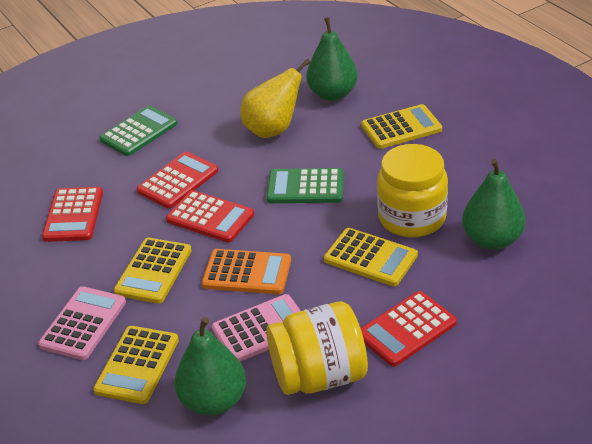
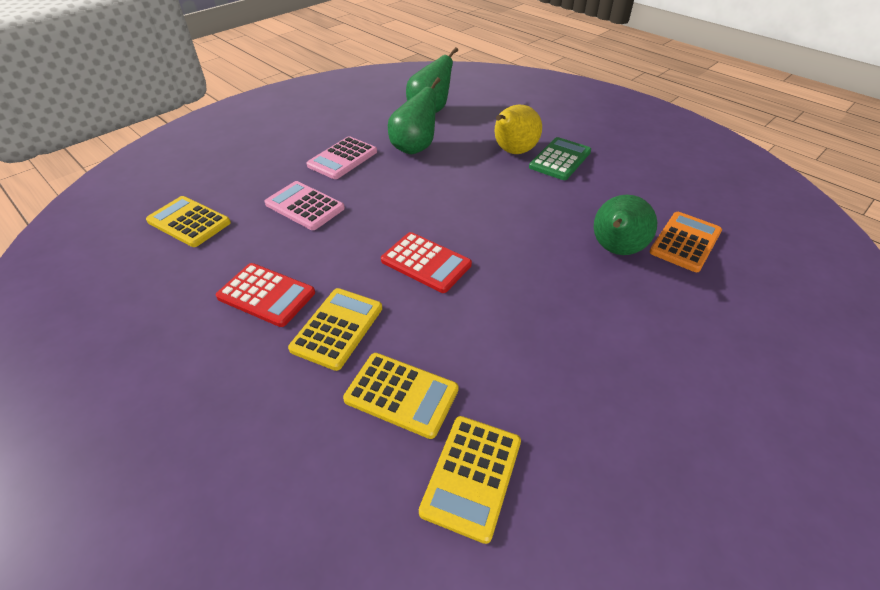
green calculator: 2 -> 1
red calculator: 4 -> 2
yellow jar: 2 -> 0

